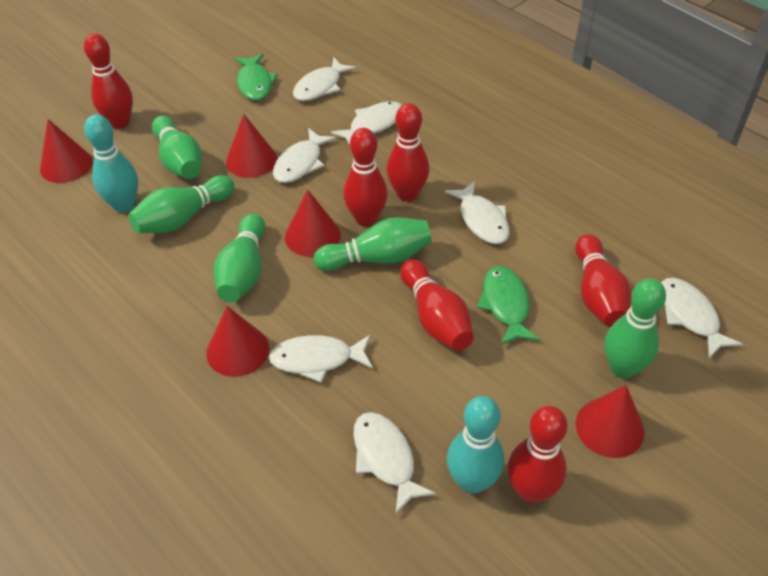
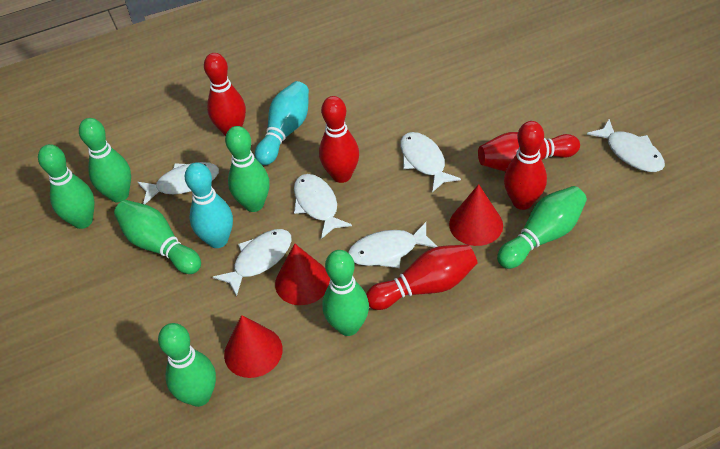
green bowling pin: 5 -> 7
green fish: 2 -> 0
red bowling pin: 6 -> 5
red cone: 5 -> 3
white fish: 7 -> 6

